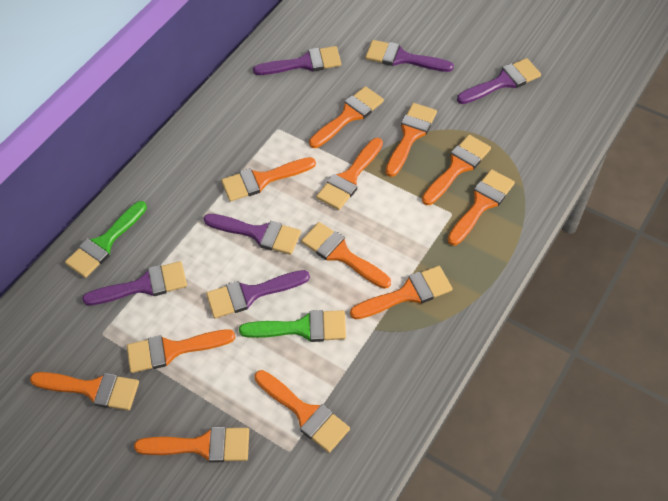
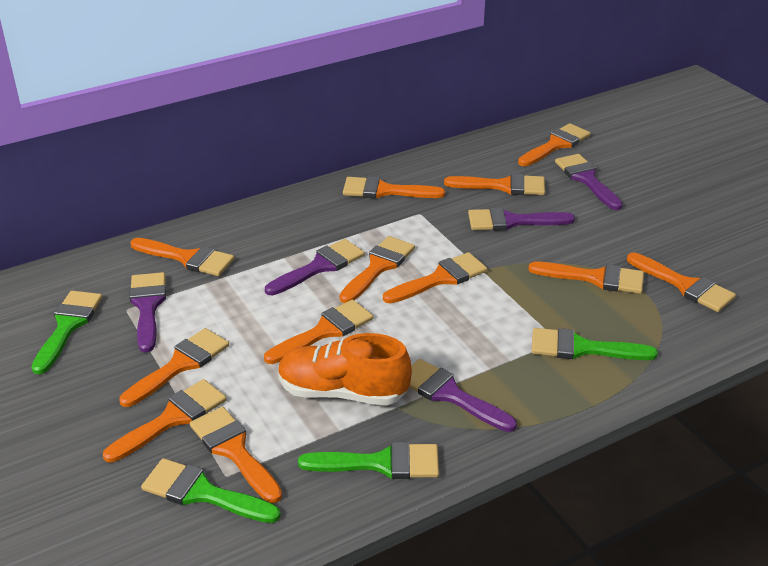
green brush: 2 -> 4
orange shoe: 0 -> 1
purple brush: 6 -> 5

